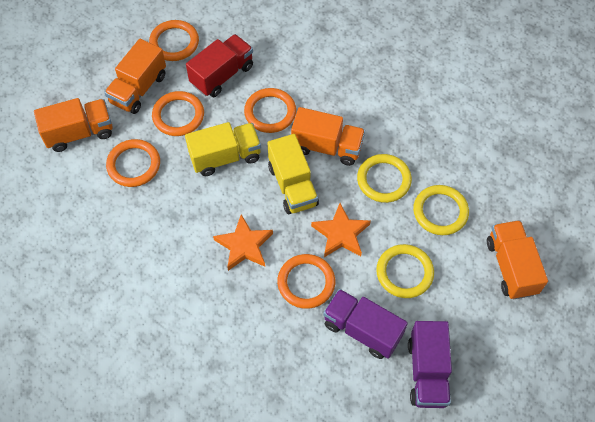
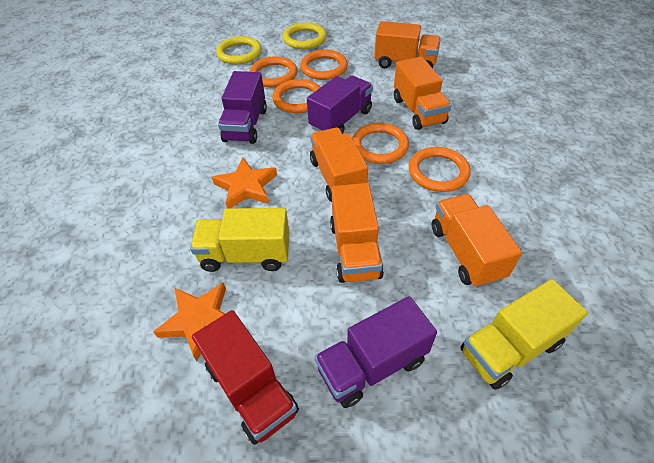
orange truck: 4 -> 5
purple truck: 2 -> 3
yellow ring: 3 -> 2

